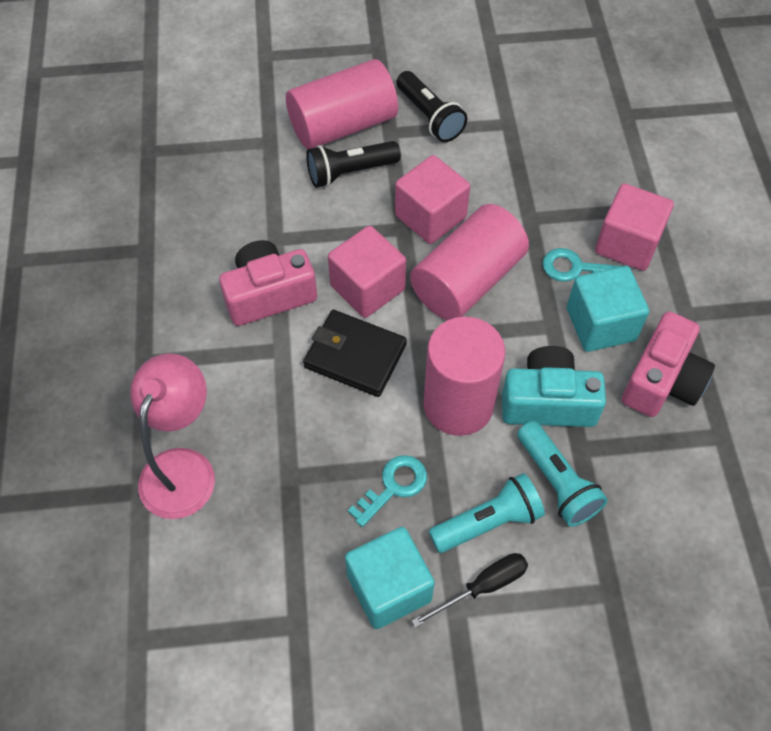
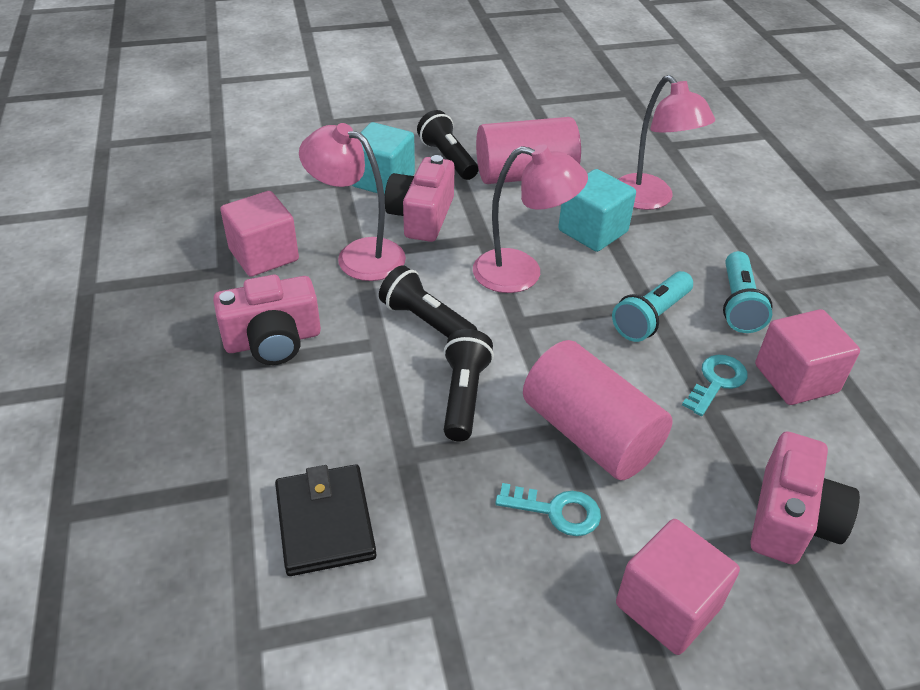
black flashlight: 2 -> 3
black screwdriver: 1 -> 0
pink camera: 2 -> 3
pink cylinder: 3 -> 2
pink lamp: 1 -> 3
turquoise camera: 1 -> 0

